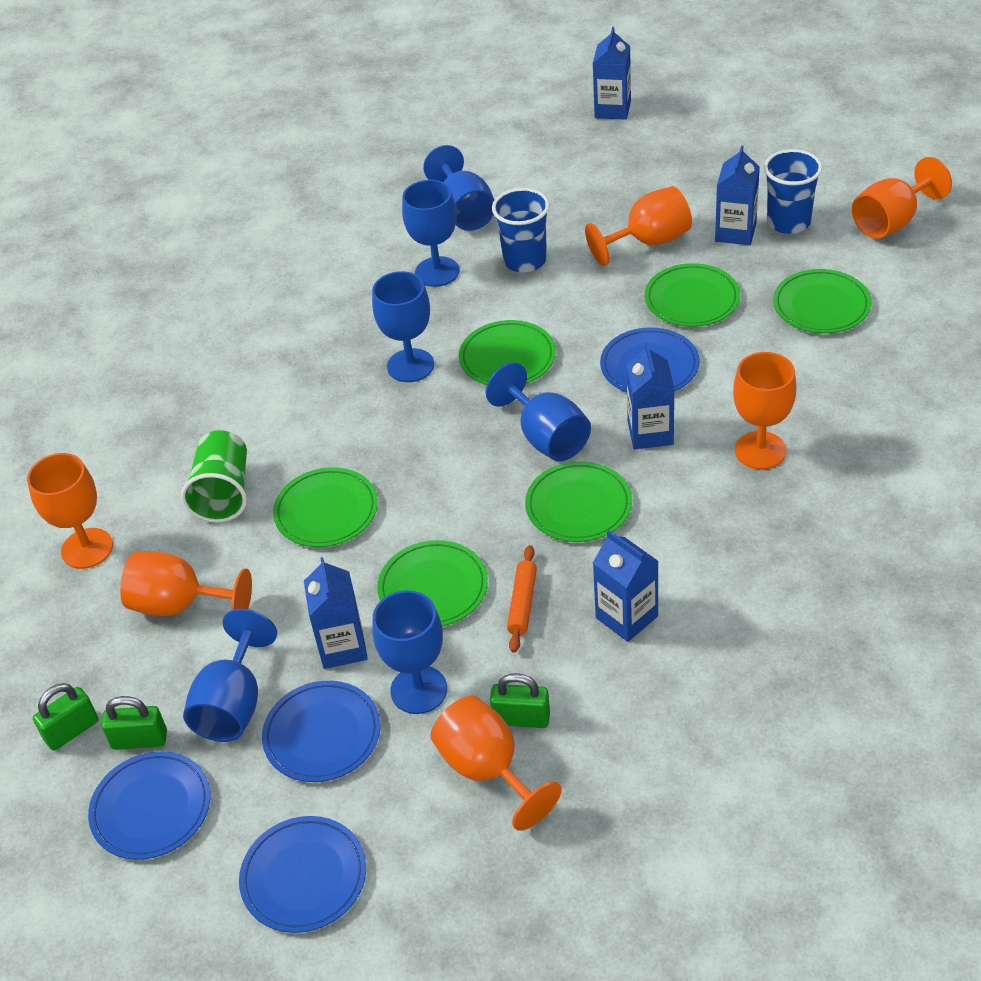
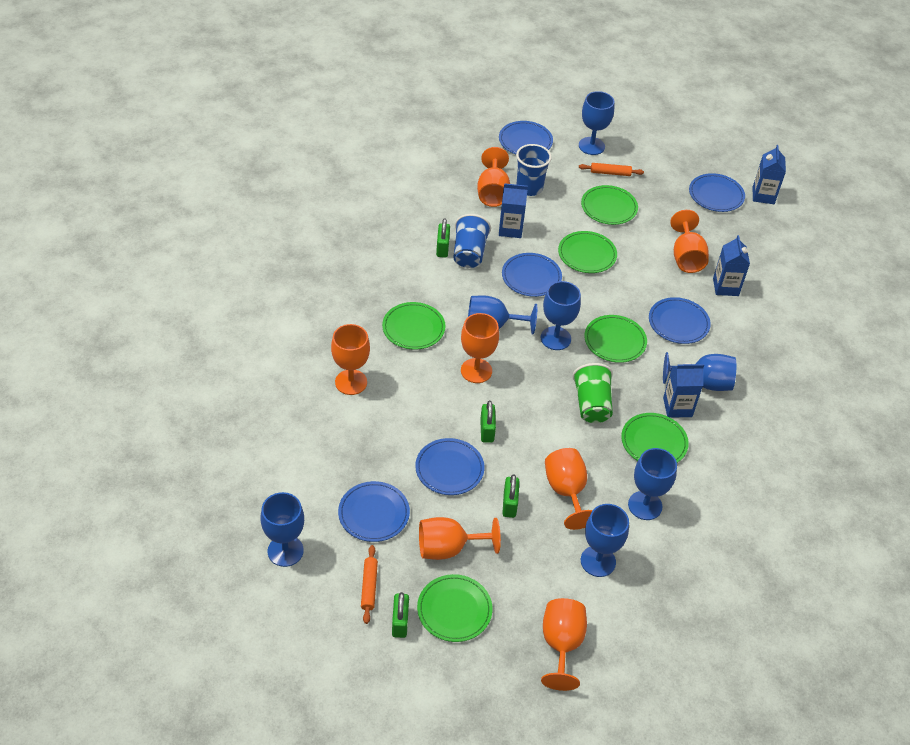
blue carton: 5 -> 4
blue goblet: 6 -> 7
blue plate: 4 -> 6
green padlock: 3 -> 4
orange goblet: 6 -> 7
orange rolling pin: 1 -> 2

